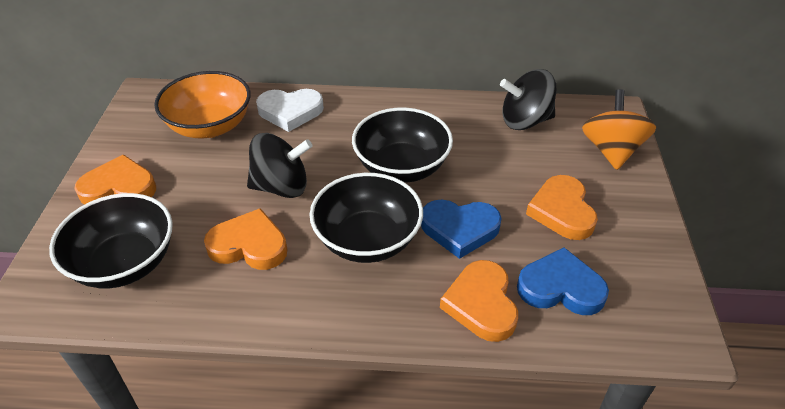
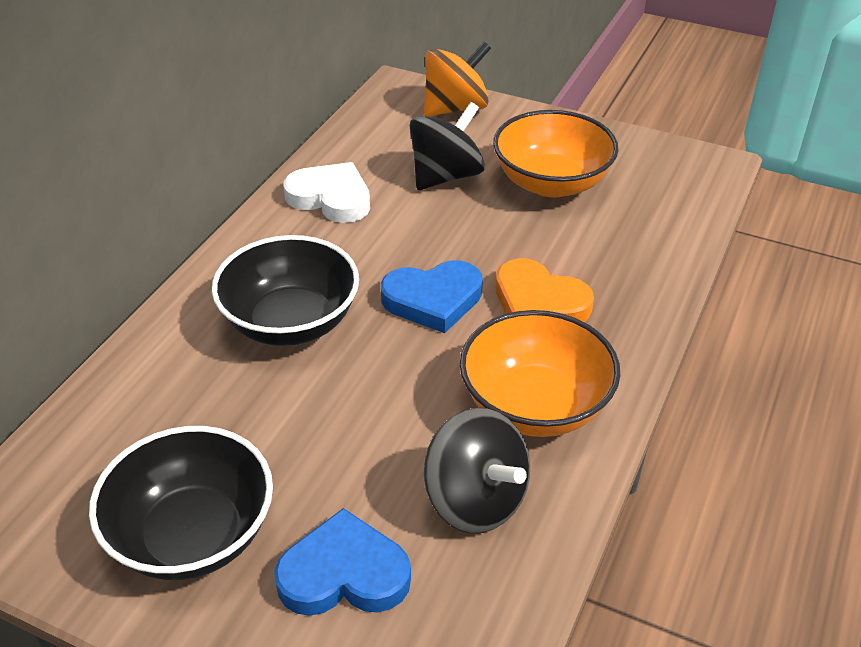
black bowl: 3 -> 2
orange bowl: 1 -> 2
orange heart: 4 -> 1

